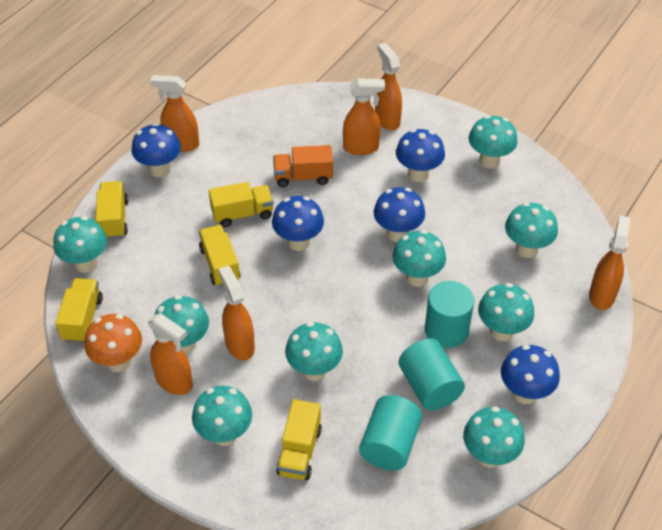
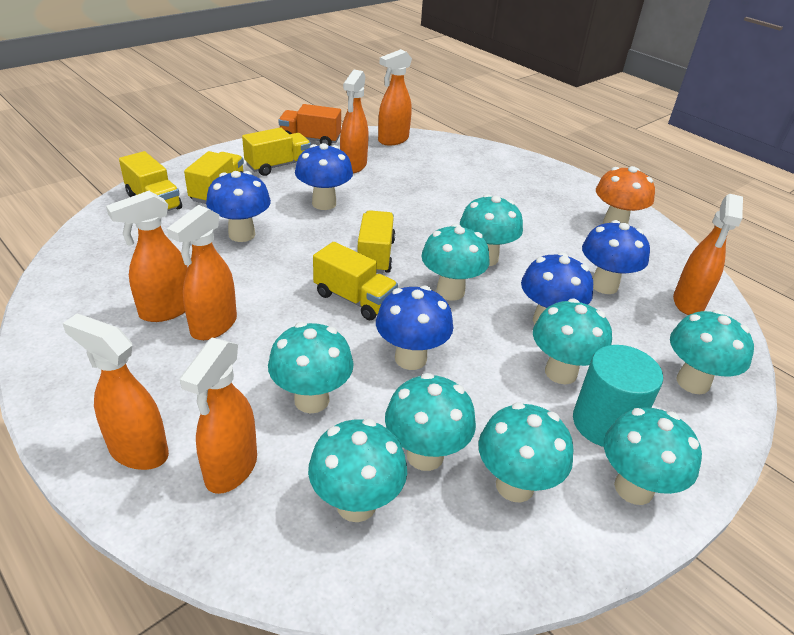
orange spray bottle: 6 -> 7
turquoise cylinder: 3 -> 1

